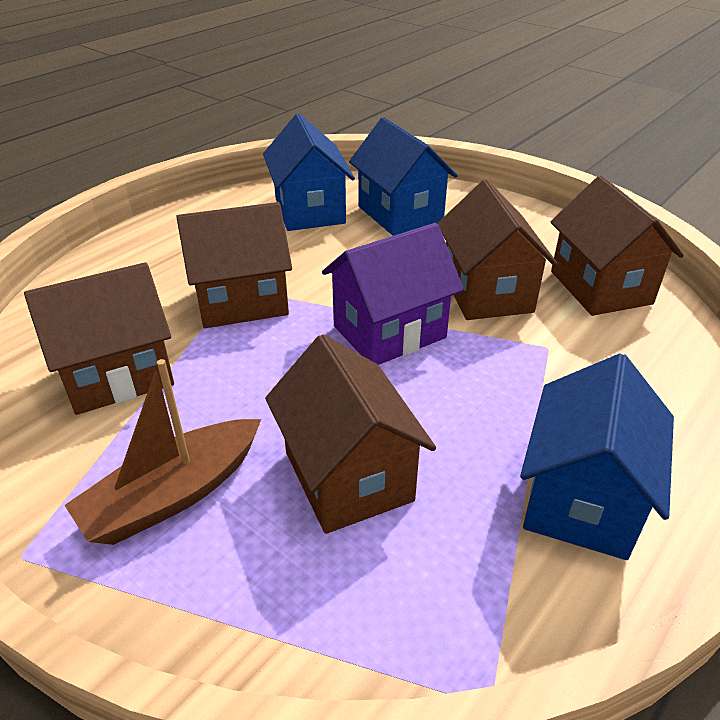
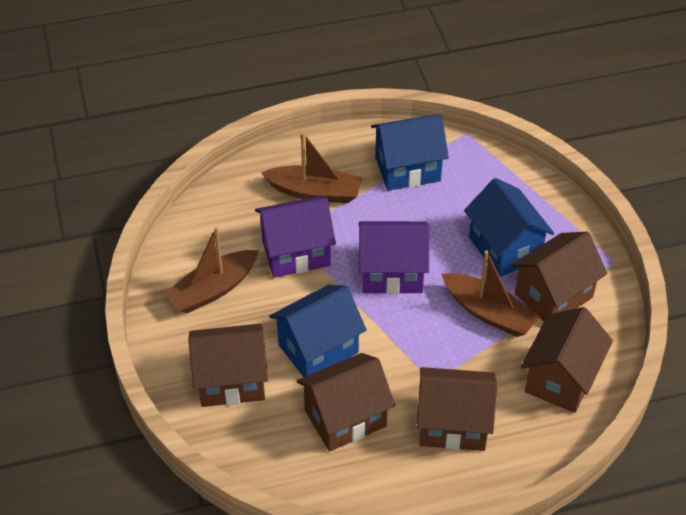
brown boat: 1 -> 3
purple house: 1 -> 2

